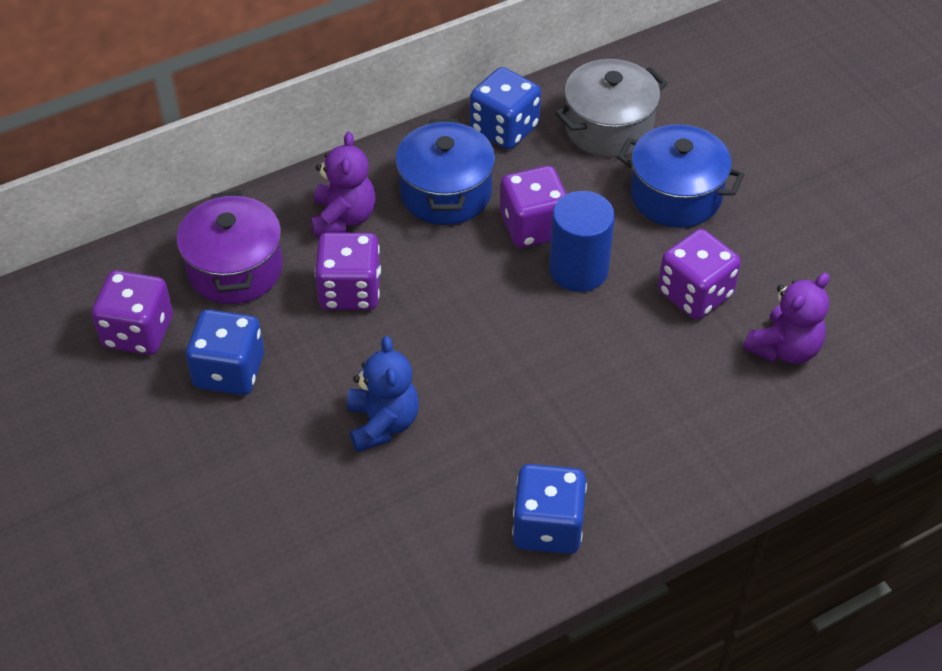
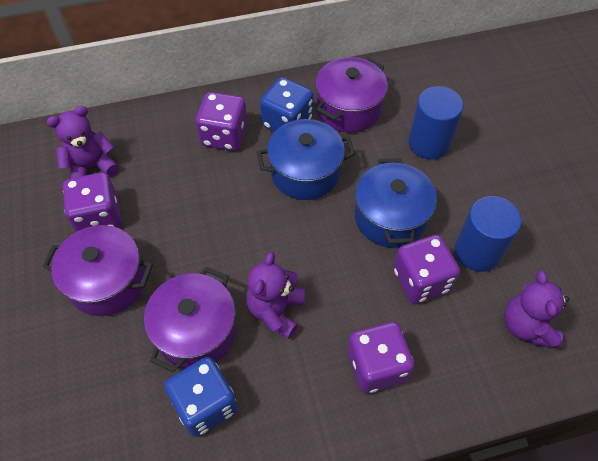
blue cylinder: 1 -> 2
blue dice: 3 -> 2
blue teddy bear: 1 -> 0
grey pot: 1 -> 0
purple pot: 1 -> 3
purple teddy bear: 2 -> 3

